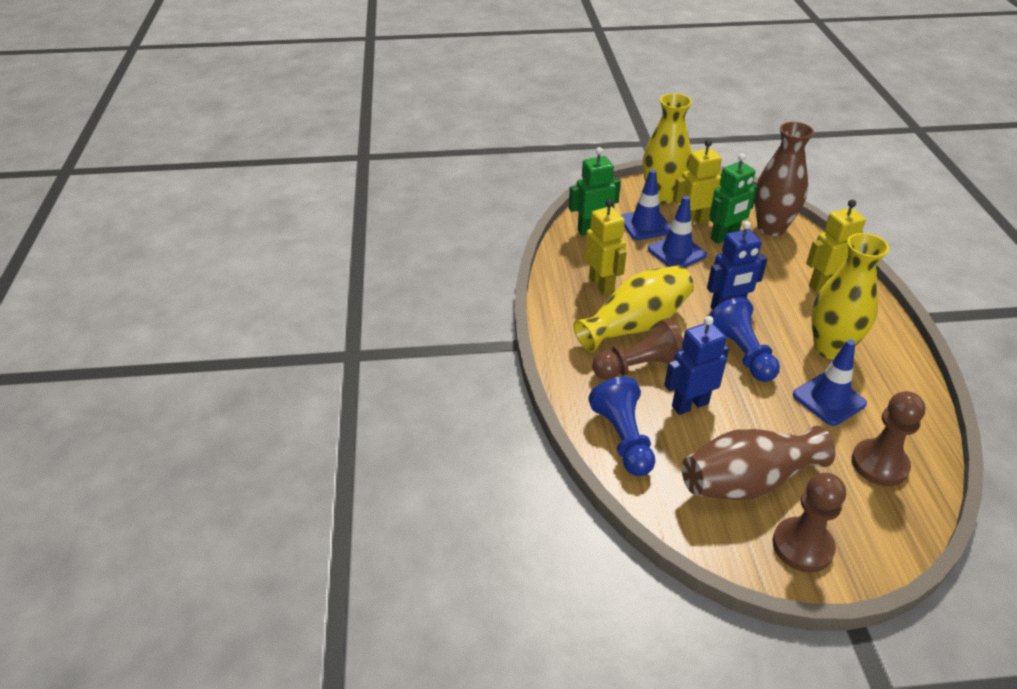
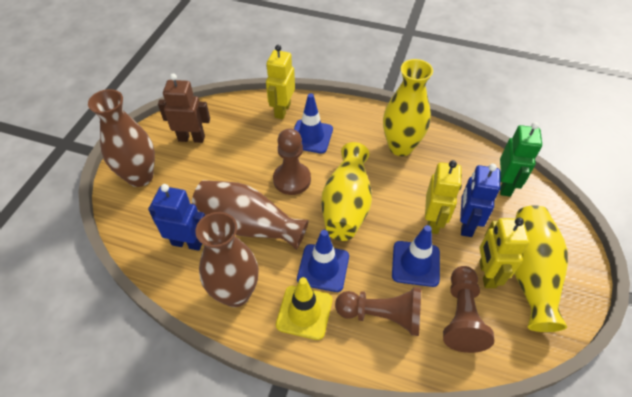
blue pawn: 2 -> 0
brown robot: 0 -> 1
brown vase: 2 -> 3
green robot: 2 -> 1
yellow traffic cone: 0 -> 1

